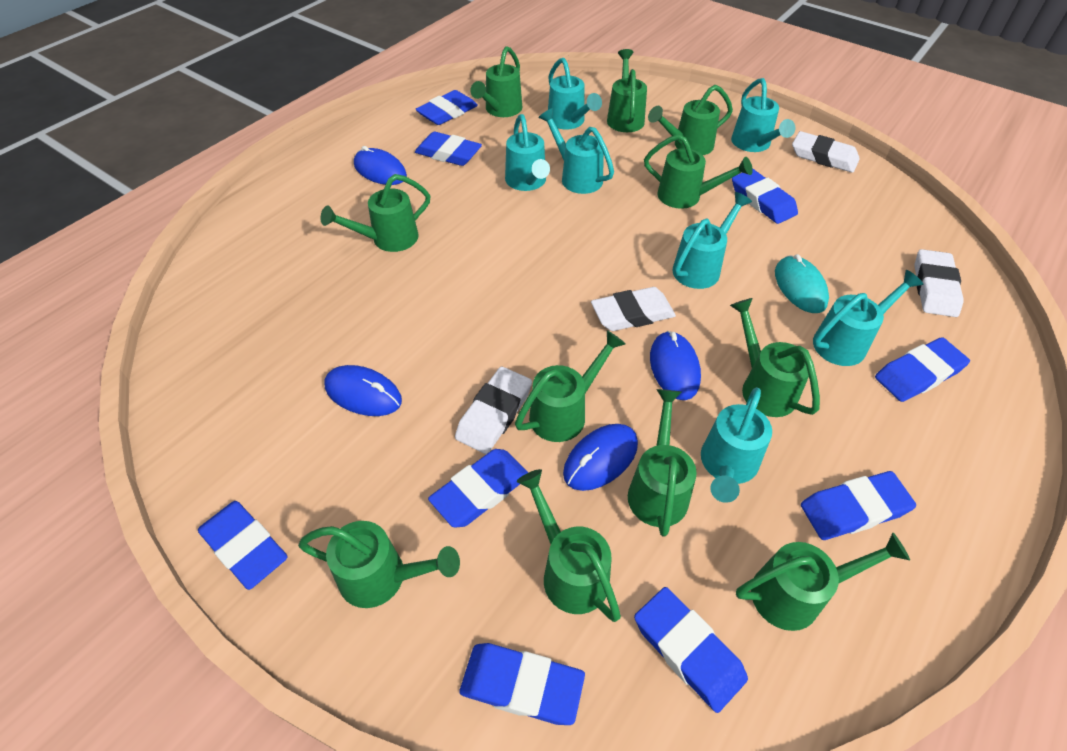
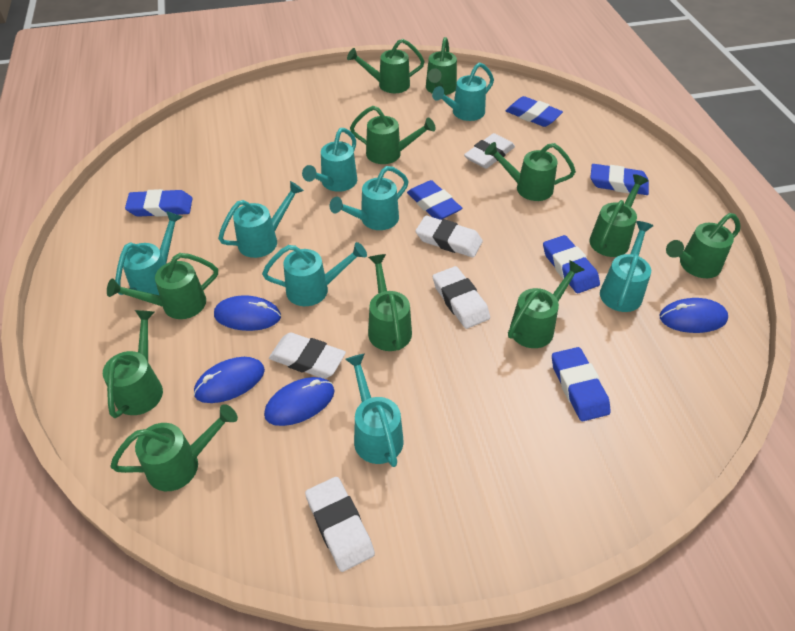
blue eraser: 9 -> 6
turquoise mouse: 1 -> 0
turquoise watering can: 7 -> 8
white eraser: 4 -> 5

